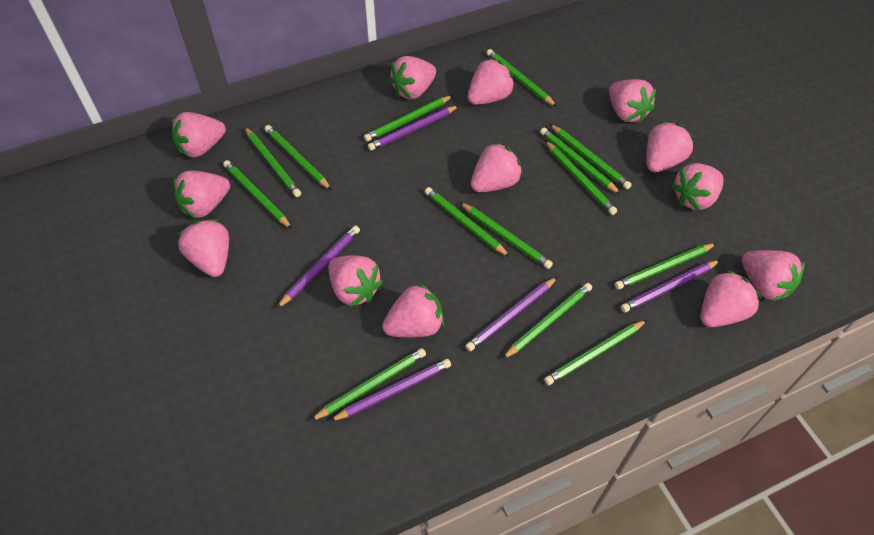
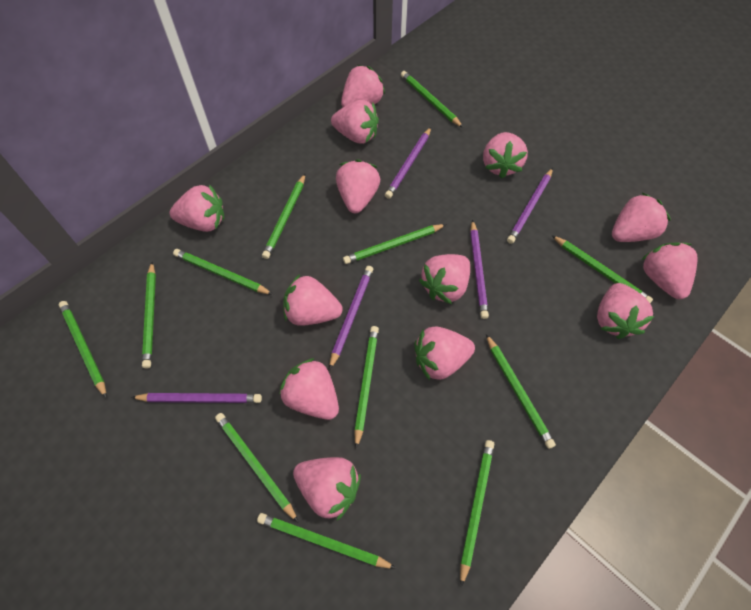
green pencil: 14 -> 12

